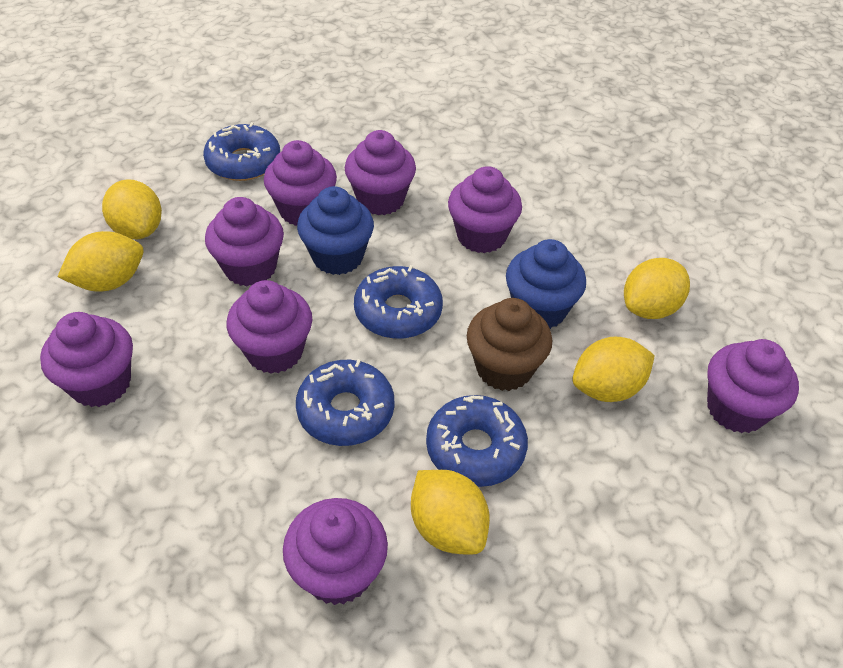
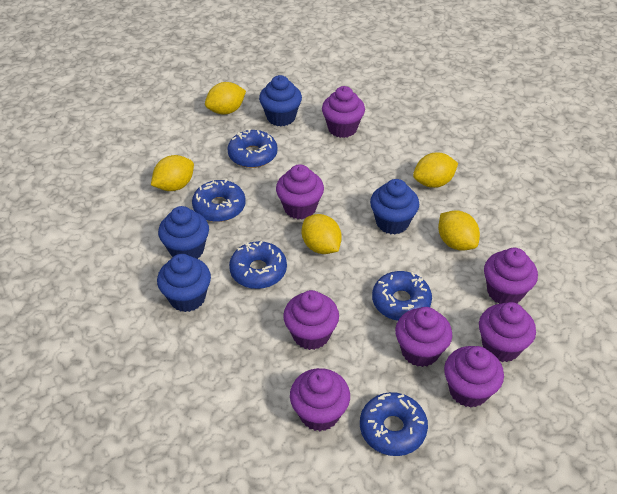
blue cupcake: 2 -> 4
blue donut: 4 -> 5
brown cupcake: 1 -> 0

